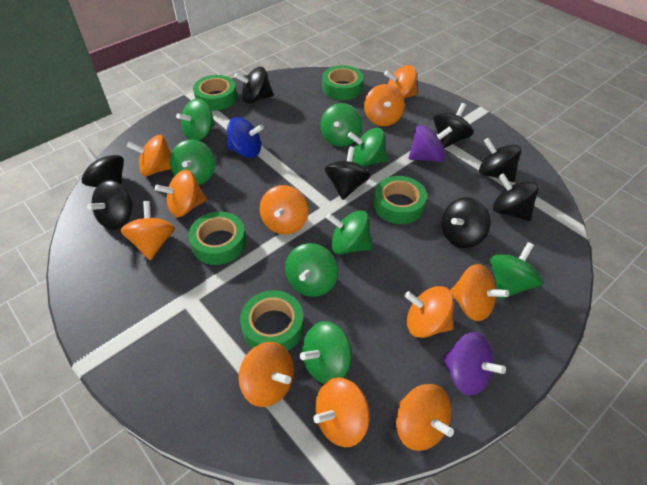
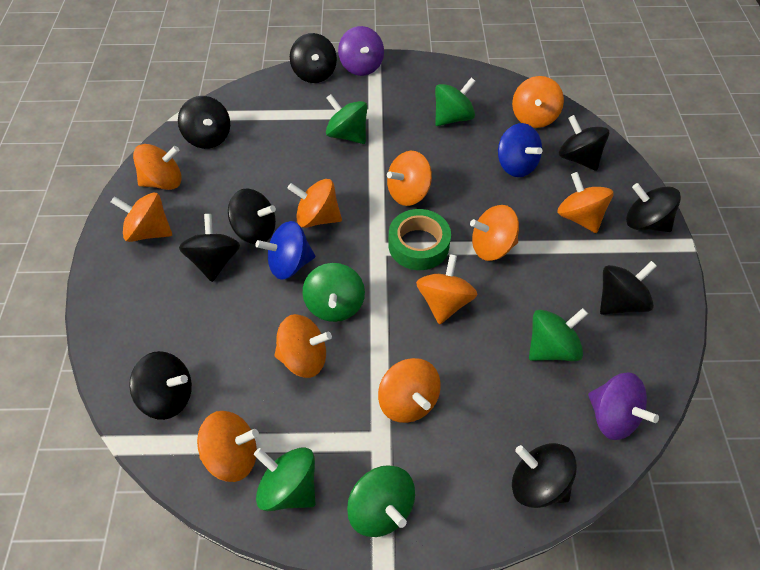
black spinning top: 8 -> 9
blue spinning top: 1 -> 2
green spinning top: 8 -> 6
green tape: 5 -> 1

